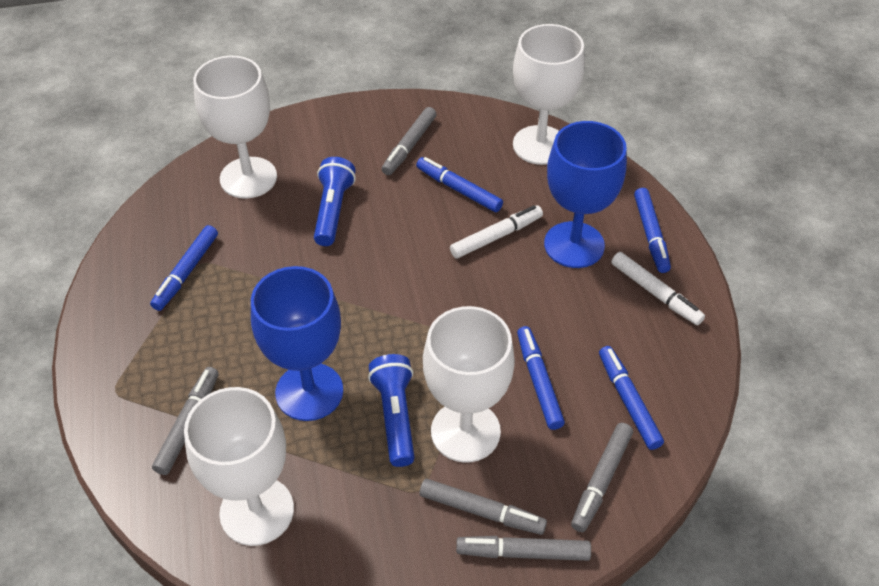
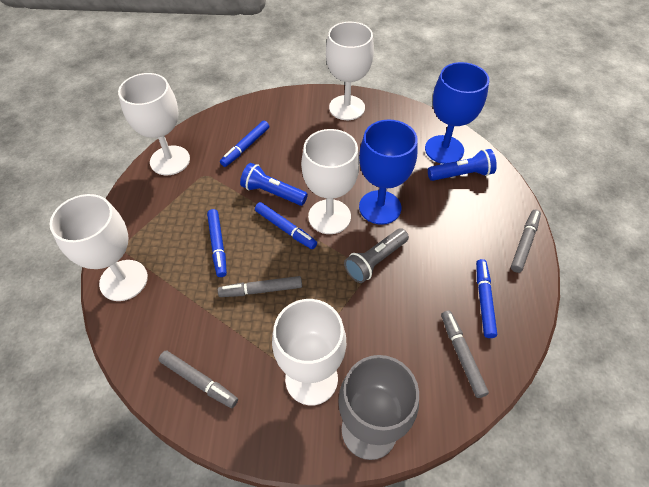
blue marker: 5 -> 4
grey flashlight: 0 -> 1
grey goblet: 0 -> 1
grey marker: 5 -> 4
white goblet: 4 -> 5
white marker: 2 -> 0

